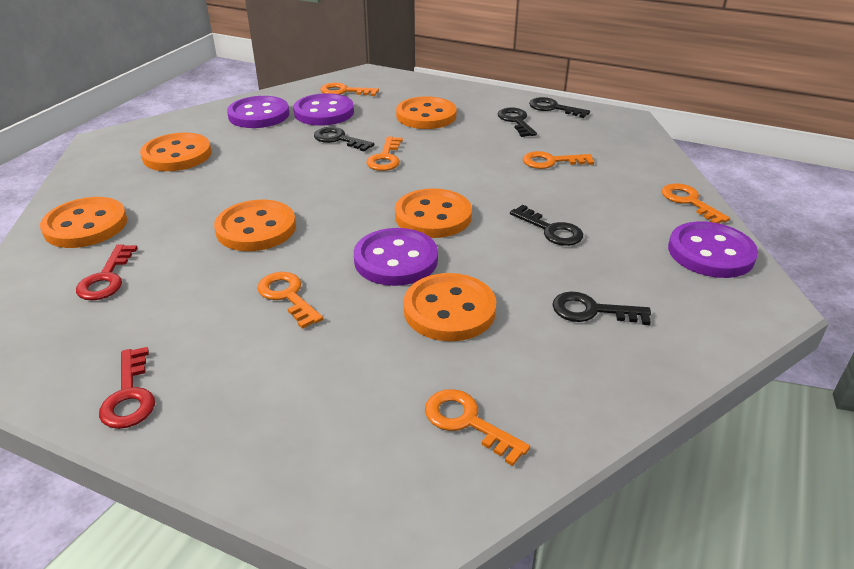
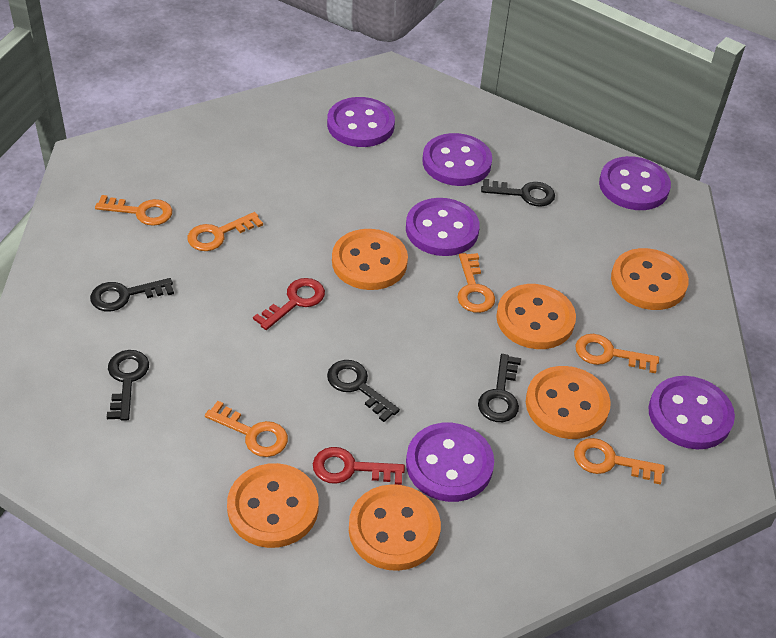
purple button: 4 -> 6

